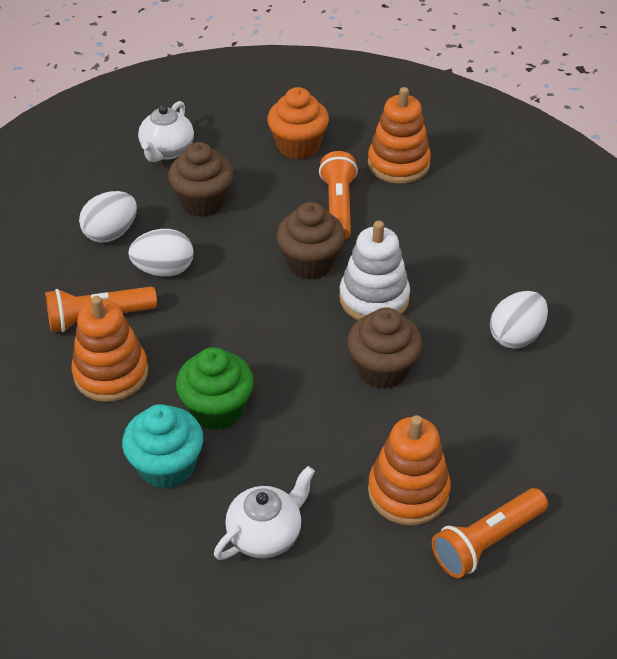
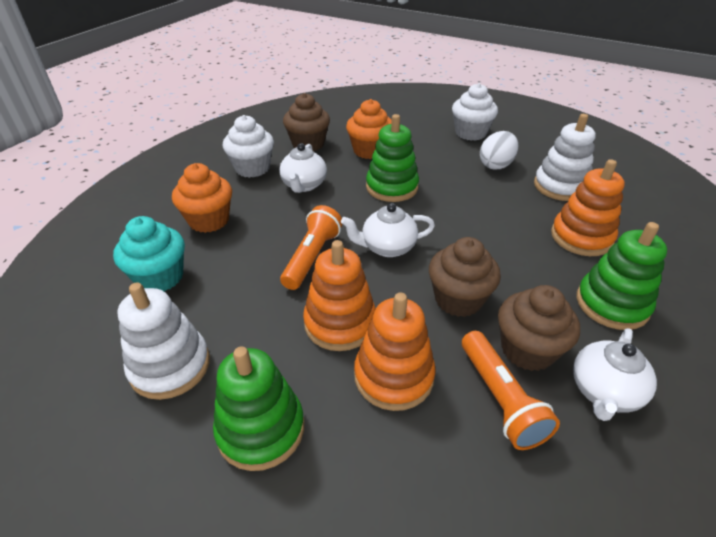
green cupcake: 1 -> 0
green stacking toy: 0 -> 3
orange cupcake: 1 -> 2
orange flashlight: 3 -> 2
white cupcake: 0 -> 2
white egg: 3 -> 1
white stacking toy: 1 -> 2
white teapot: 2 -> 3

